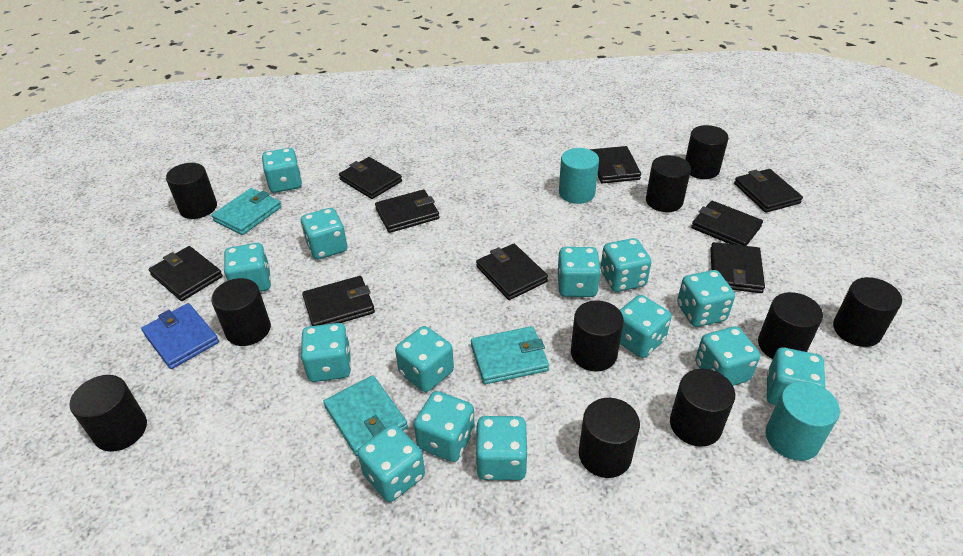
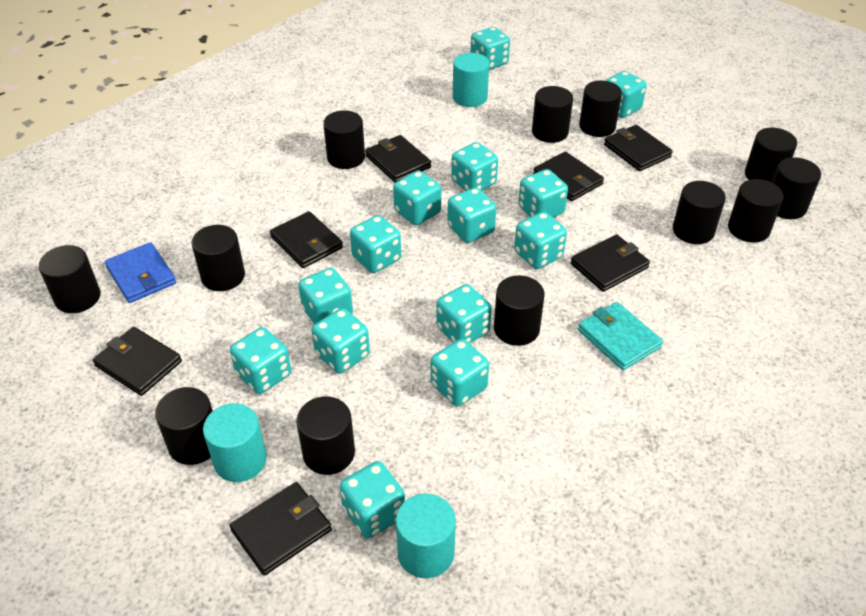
black cylinder: 10 -> 12
black wallet: 9 -> 7
turquoise cylinder: 2 -> 3
turquoise wallet: 3 -> 1

